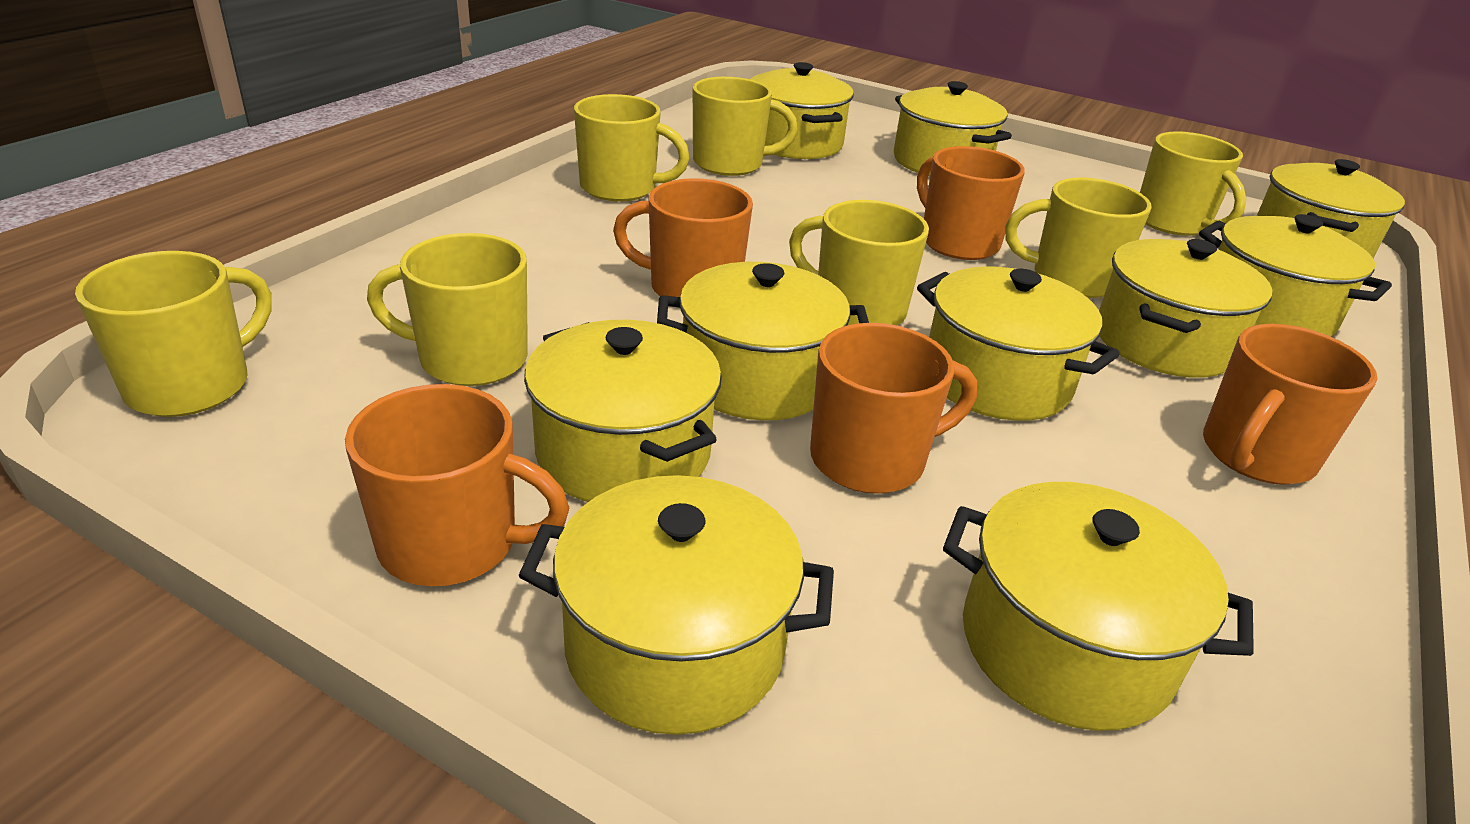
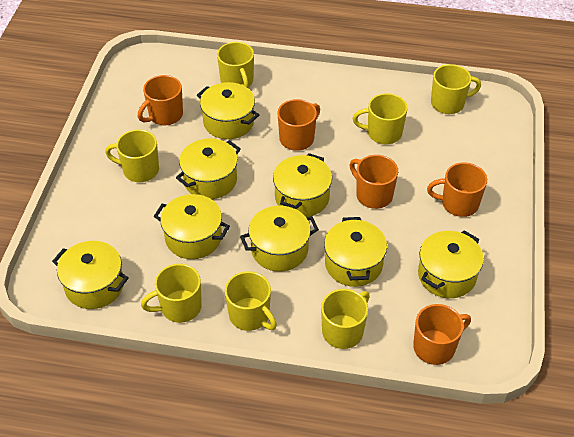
yellow pot: 10 -> 8

